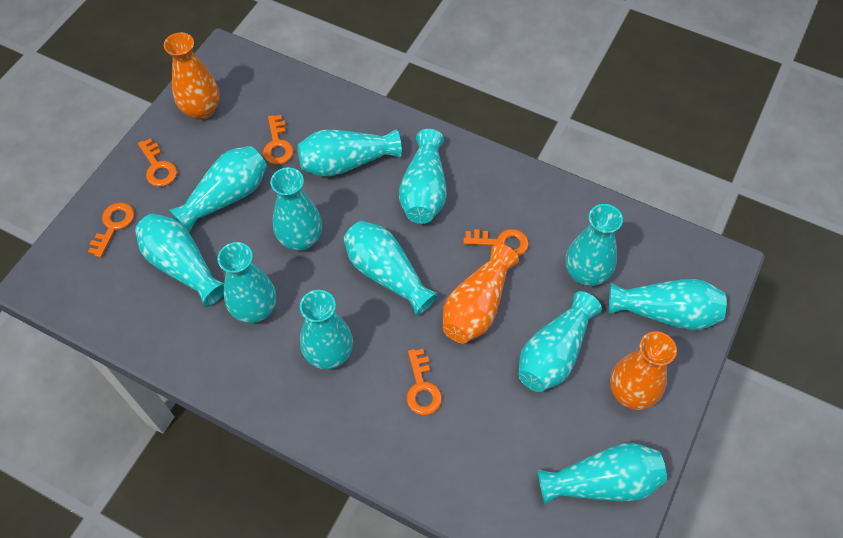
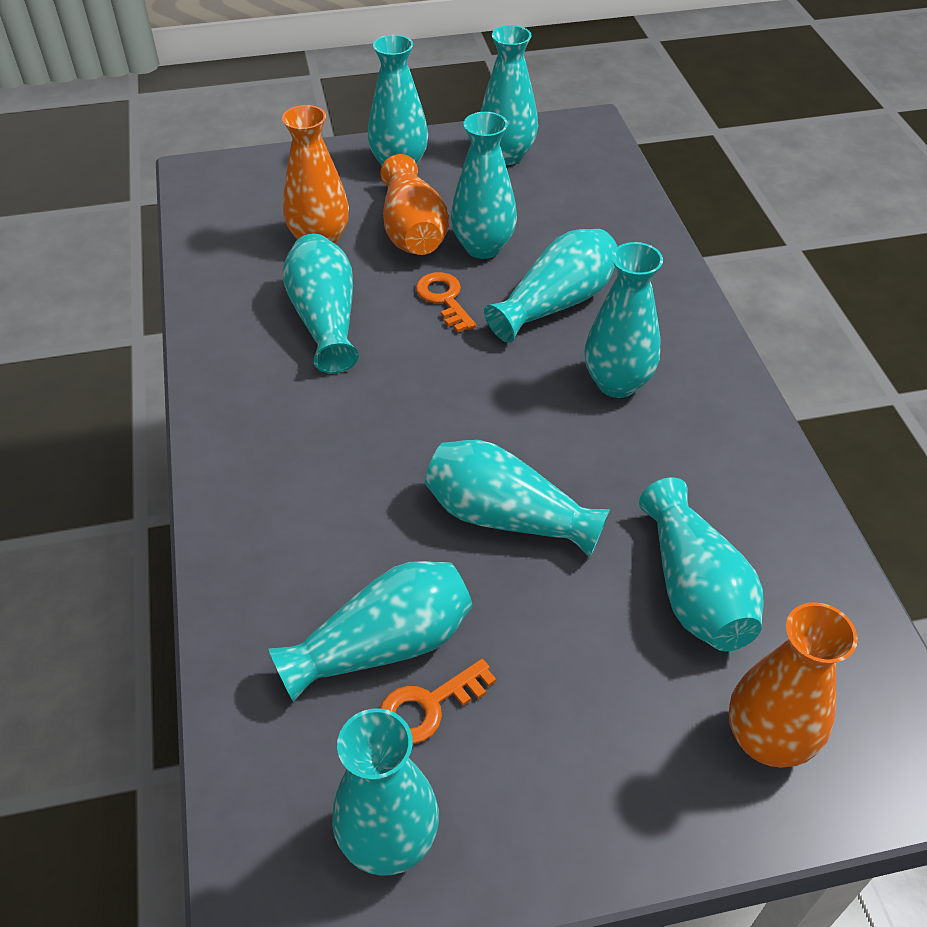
orange key: 5 -> 2
turquoise vase: 12 -> 10

